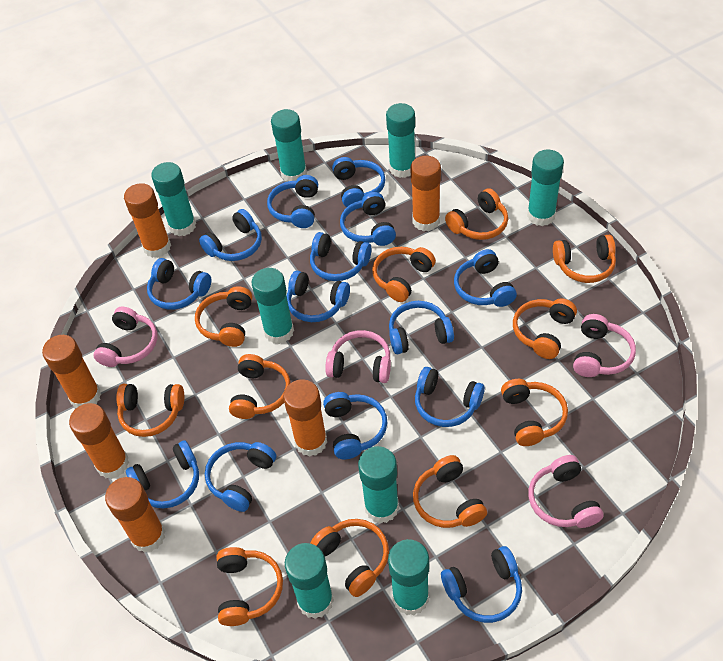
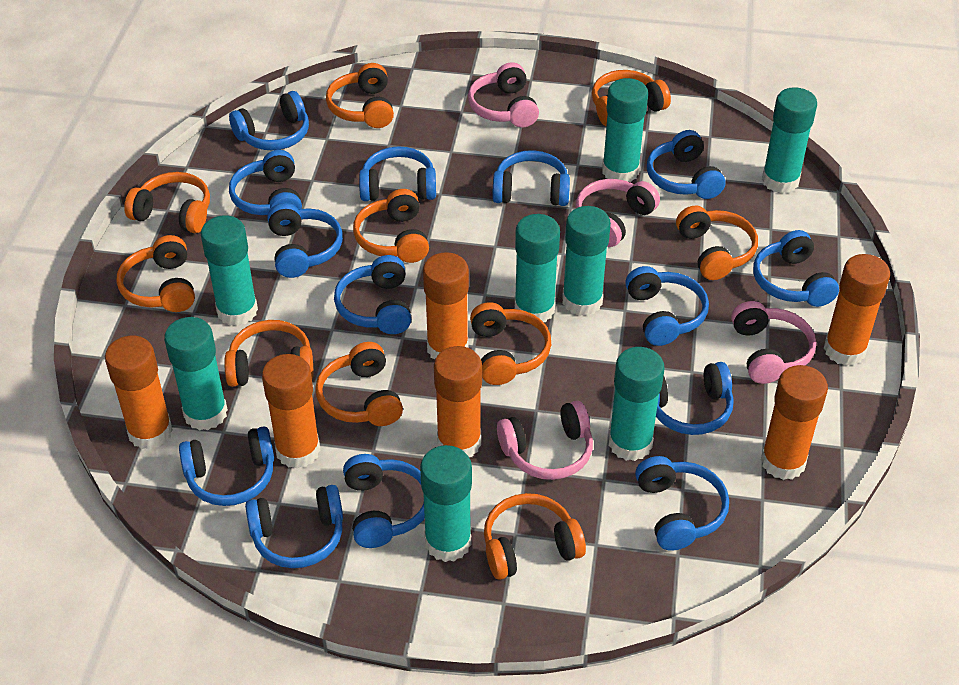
orange headphones: 11 -> 10

